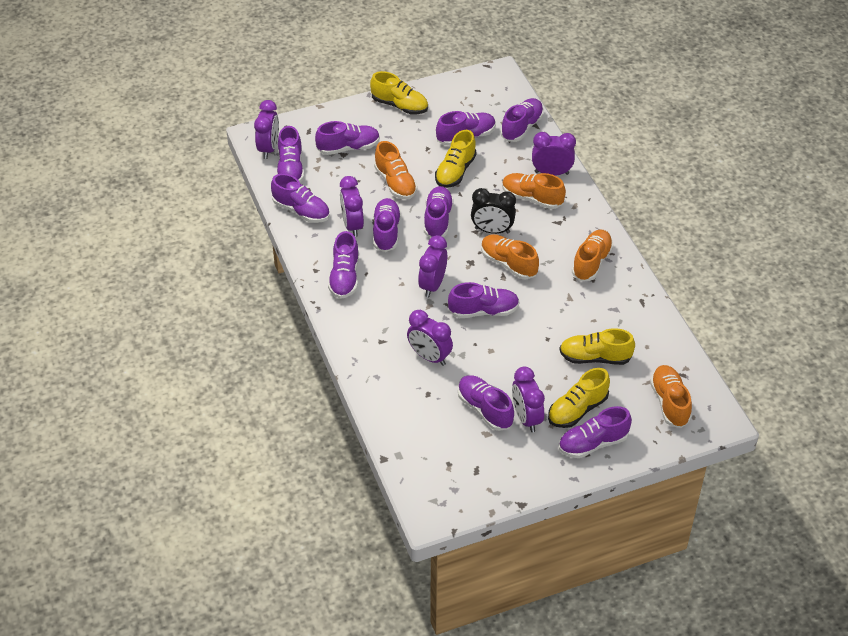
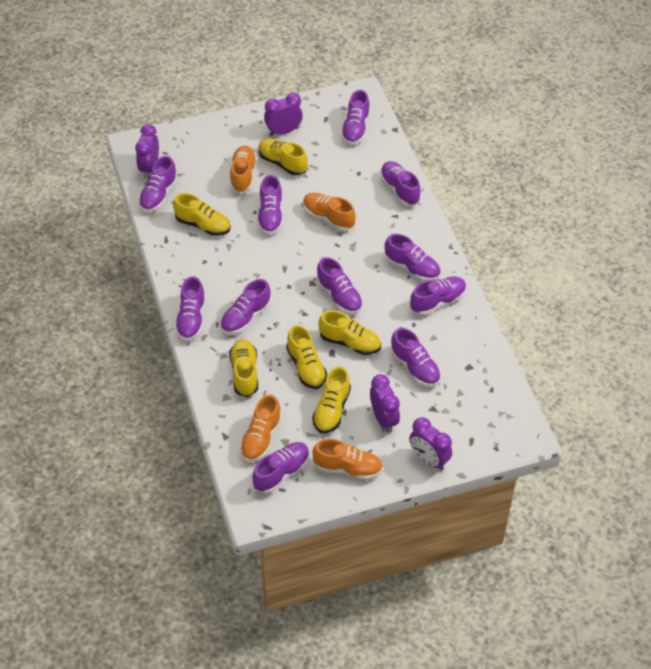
black clock: 1 -> 0
orange shoe: 5 -> 4
purple clock: 6 -> 4
yellow shoe: 4 -> 6

